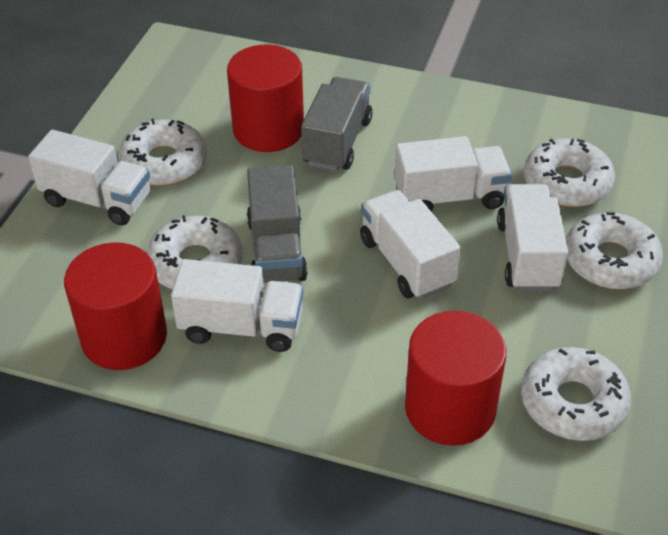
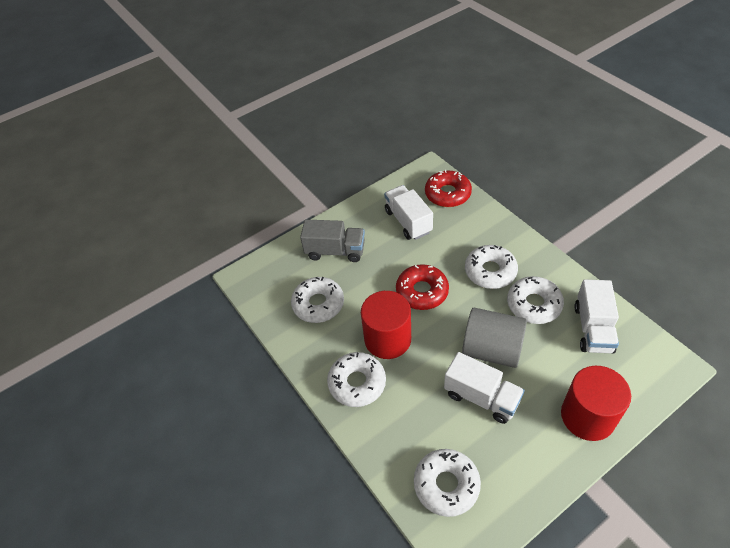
grey cylinder: 0 -> 1
grey truck: 2 -> 1
red cylinder: 3 -> 2
red donut: 0 -> 2
white truck: 5 -> 3

